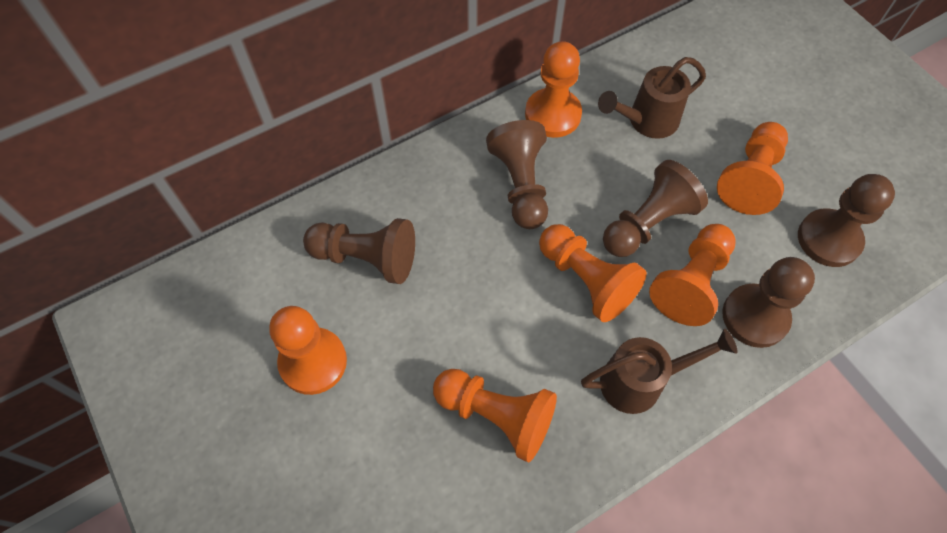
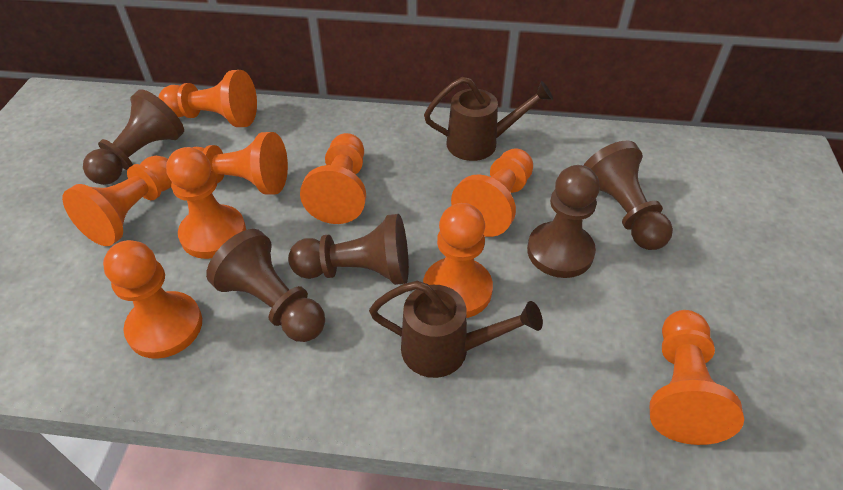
orange pawn: 6 -> 9

